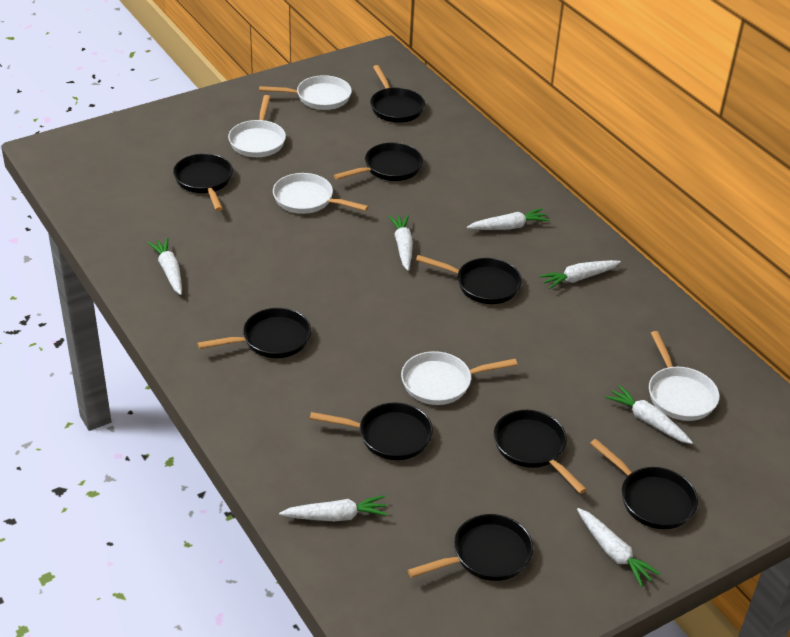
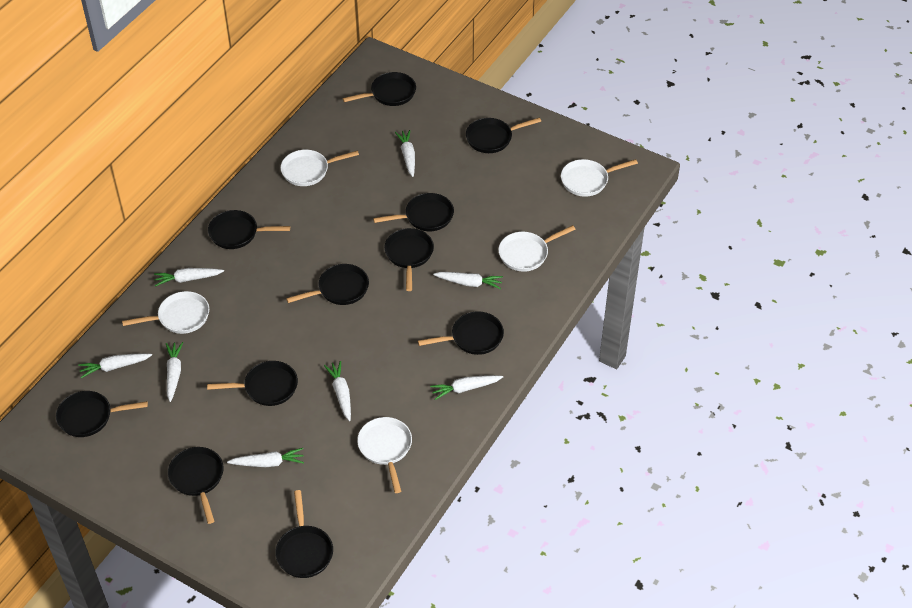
black pan: 9 -> 11
white carrot: 7 -> 8

